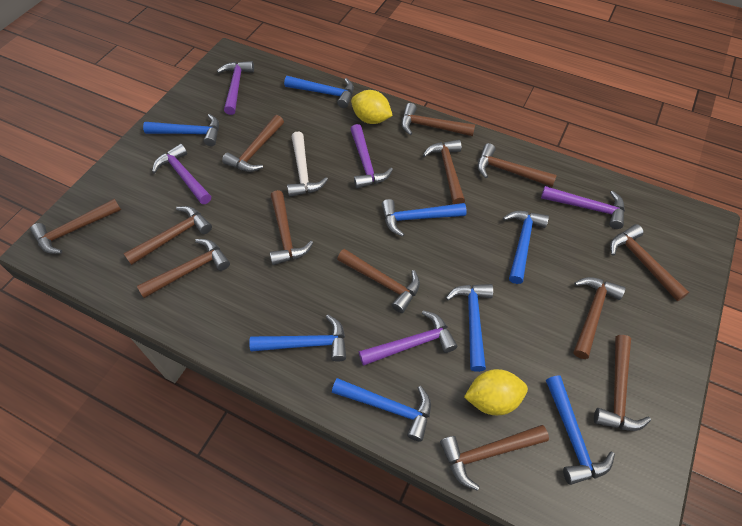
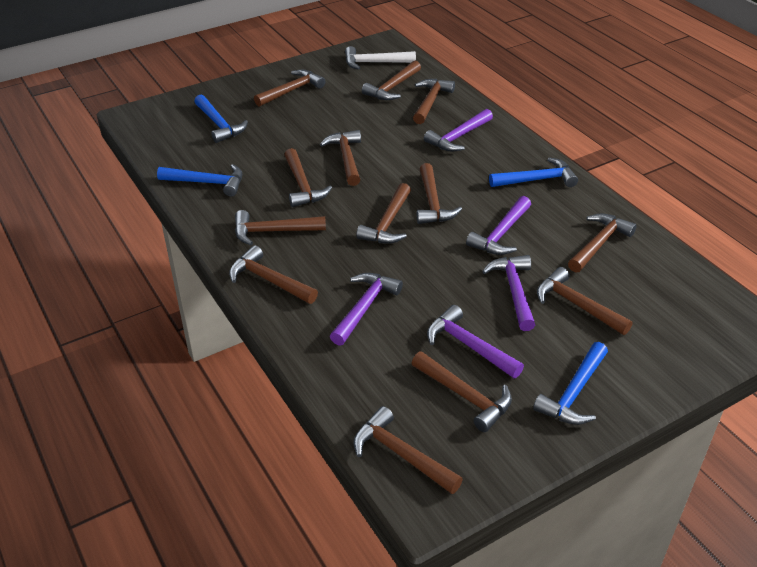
blue hammer: 8 -> 4
yellow lemon: 2 -> 0

